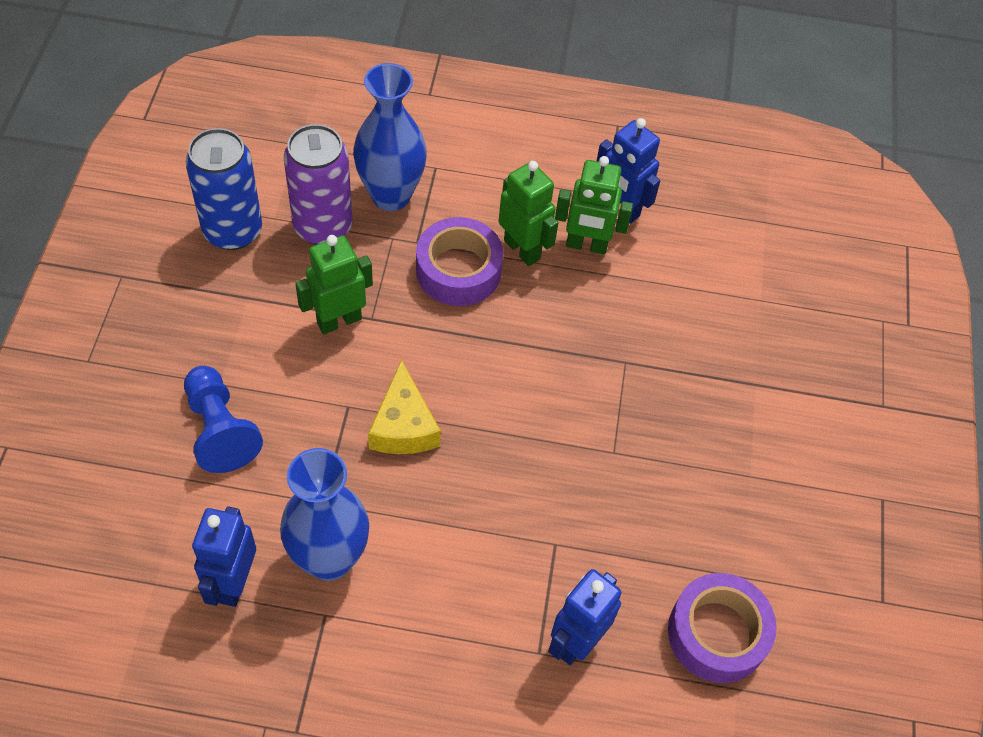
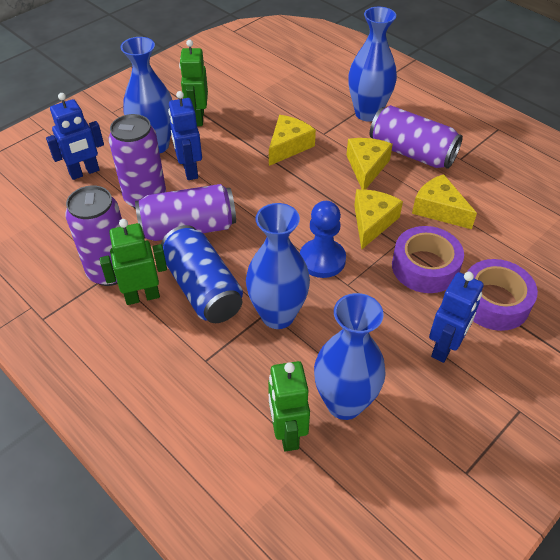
blue vase: 2 -> 4
purple can: 1 -> 4
yellow cheese: 1 -> 4

